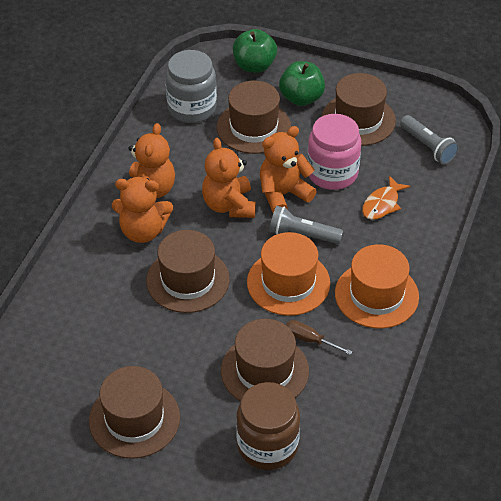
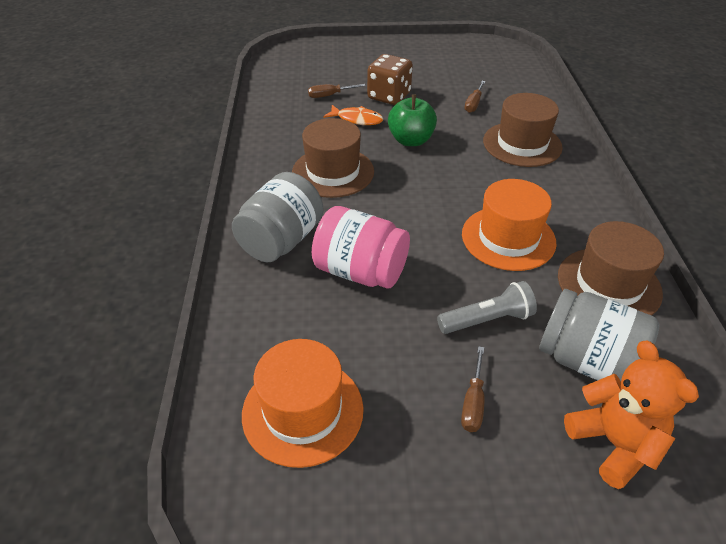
brown dice: 0 -> 1
brown hat: 5 -> 3
brown jar: 1 -> 0
brown screwdriver: 1 -> 3
green apple: 2 -> 1
grey flashlight: 2 -> 1
grey jar: 1 -> 2
orange teddy bear: 4 -> 1

